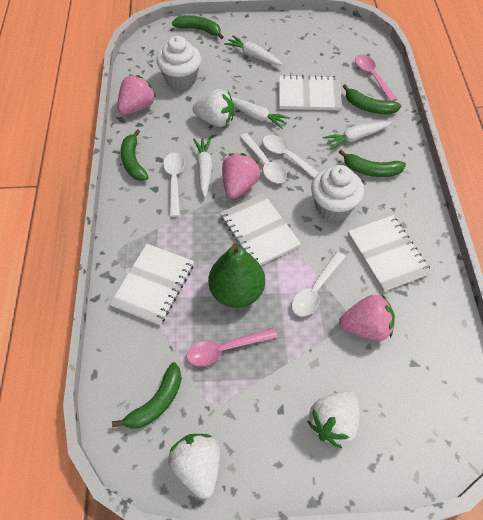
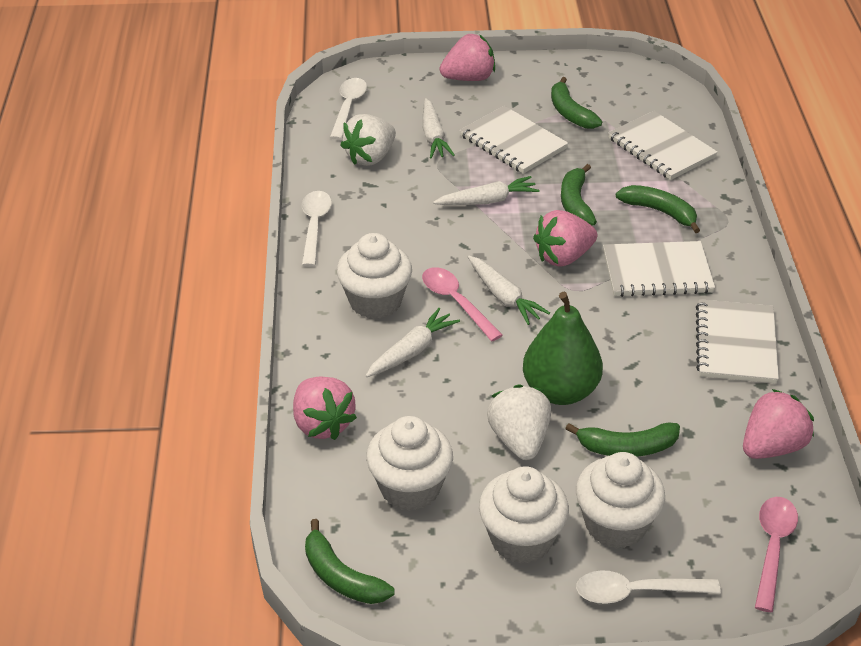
pink strawberry: 3 -> 4
white cupcake: 2 -> 4
white spoon: 4 -> 3
white strawberry: 3 -> 2

